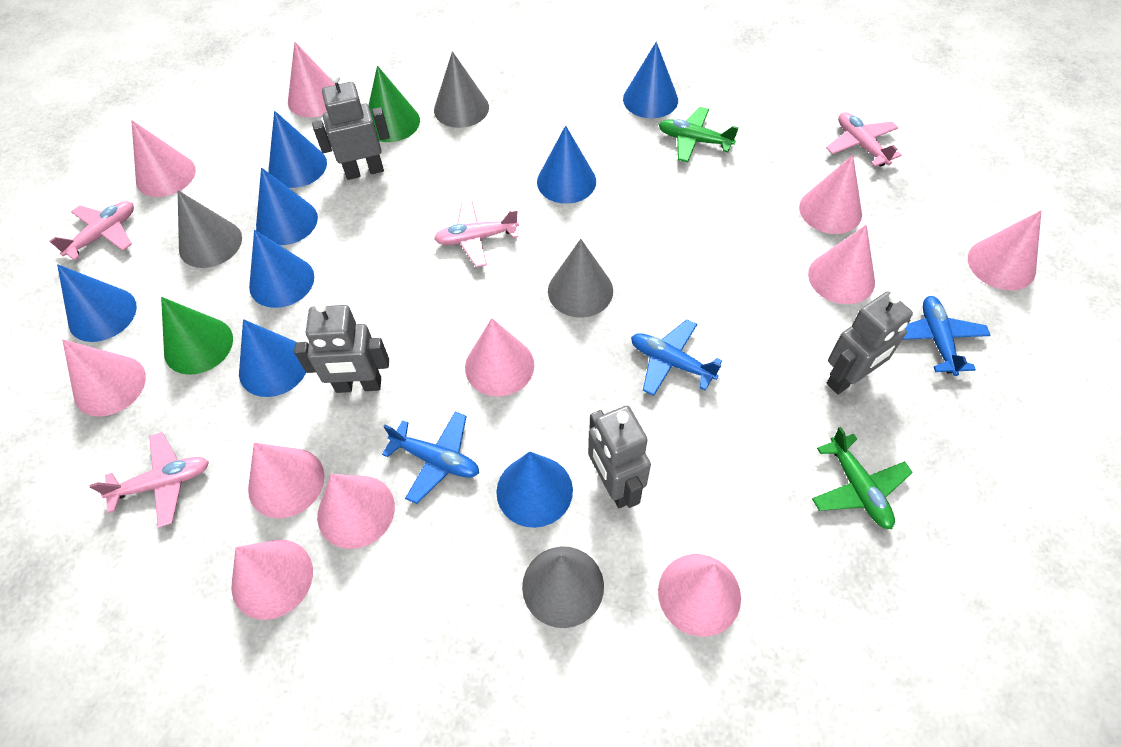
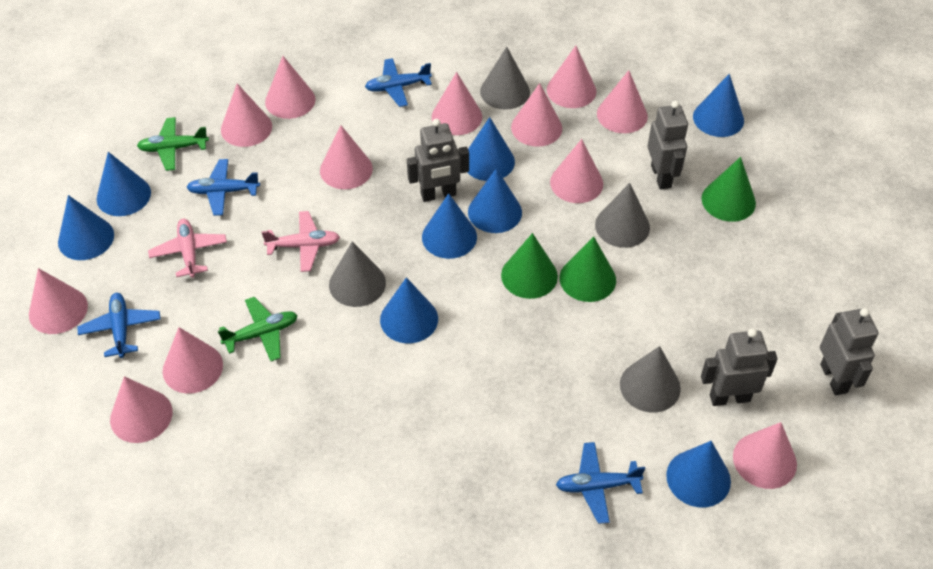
blue plane: 3 -> 4
green cone: 2 -> 3
pink cone: 11 -> 12
pink plane: 4 -> 2

